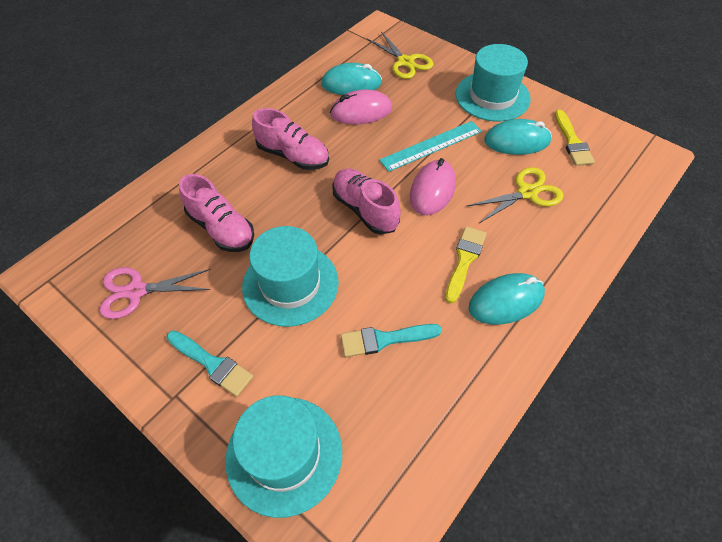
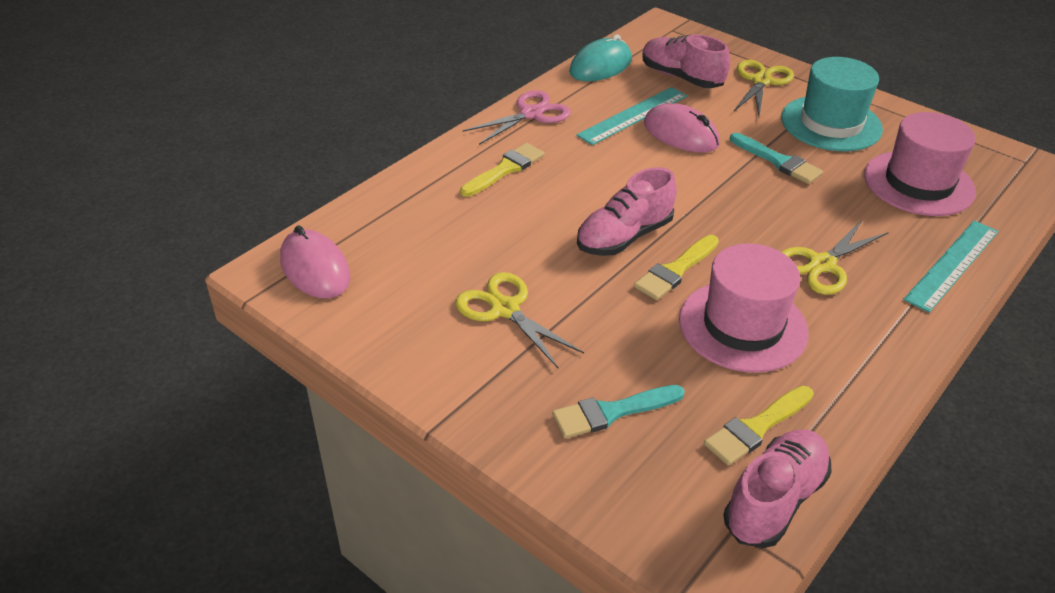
pink hat: 0 -> 2
turquoise hat: 3 -> 1
turquoise mouse: 3 -> 1
turquoise ruler: 1 -> 2
yellow brush: 2 -> 3
yellow scissors: 2 -> 3

